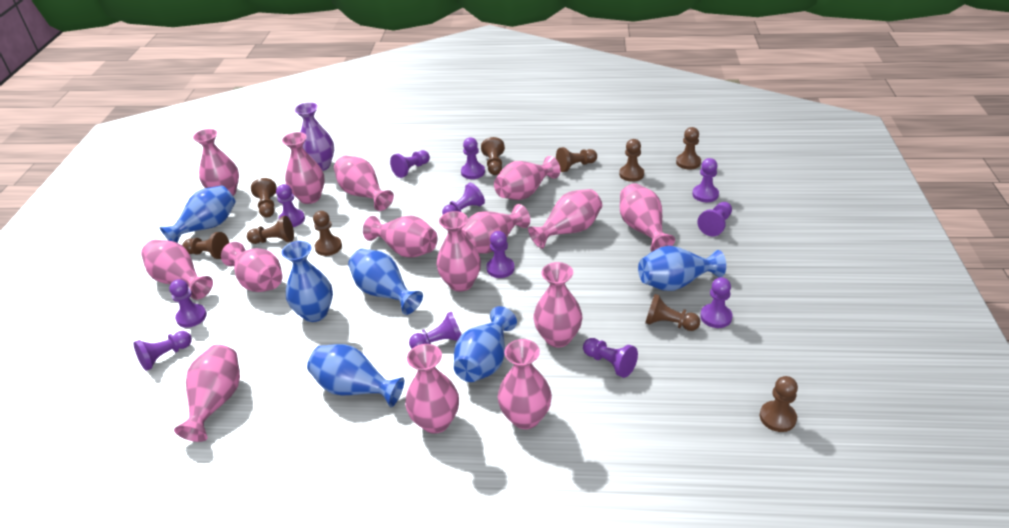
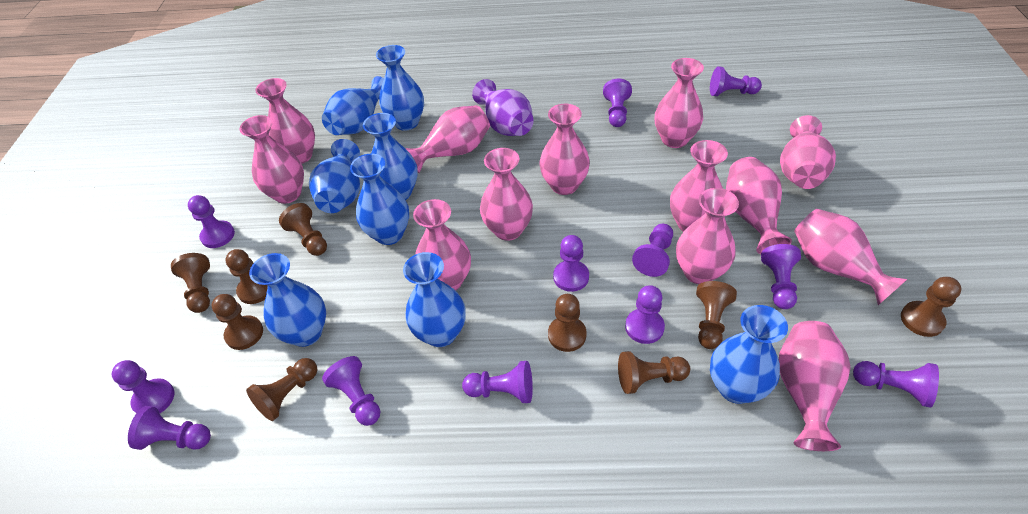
blue vase: 6 -> 8
brown pawn: 10 -> 9
pink vase: 15 -> 13

